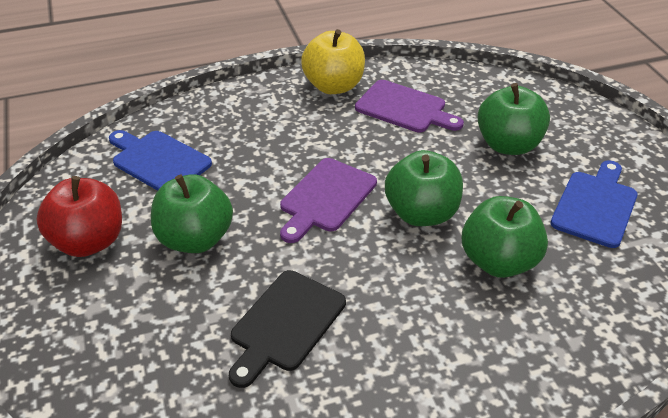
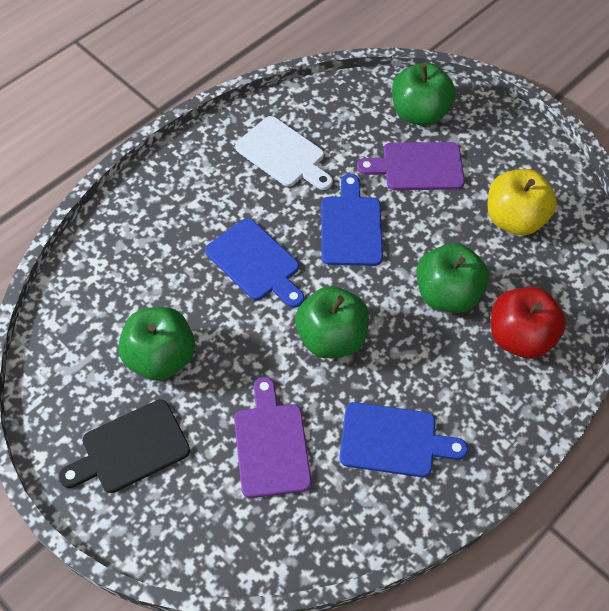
blue cutting board: 2 -> 3
white cutting board: 0 -> 1

